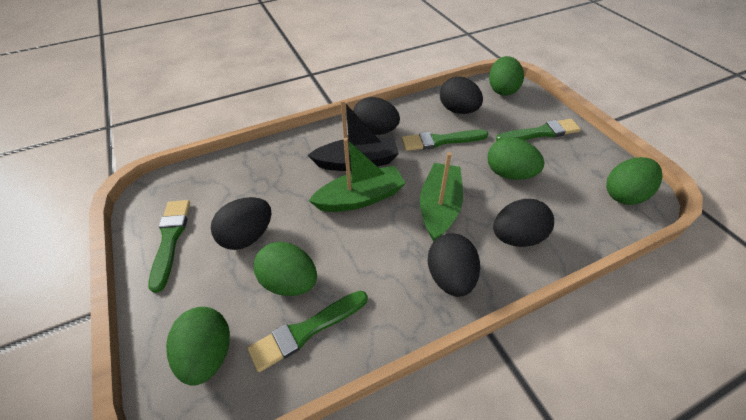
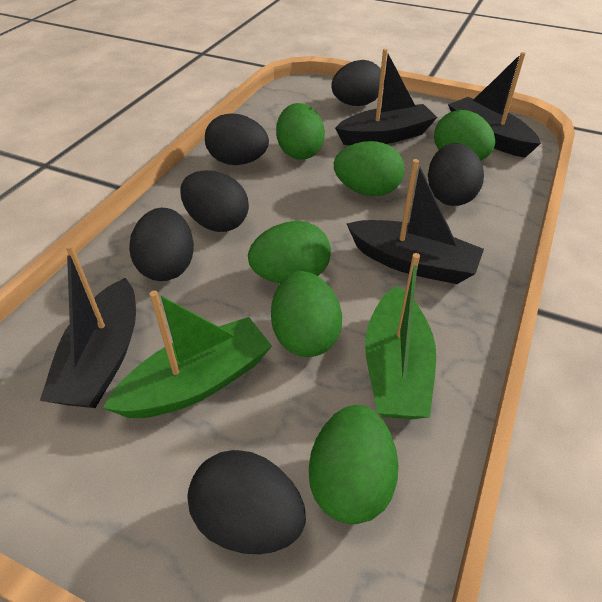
black boat: 1 -> 4
black egg: 5 -> 6
green brush: 4 -> 0
green egg: 5 -> 6

